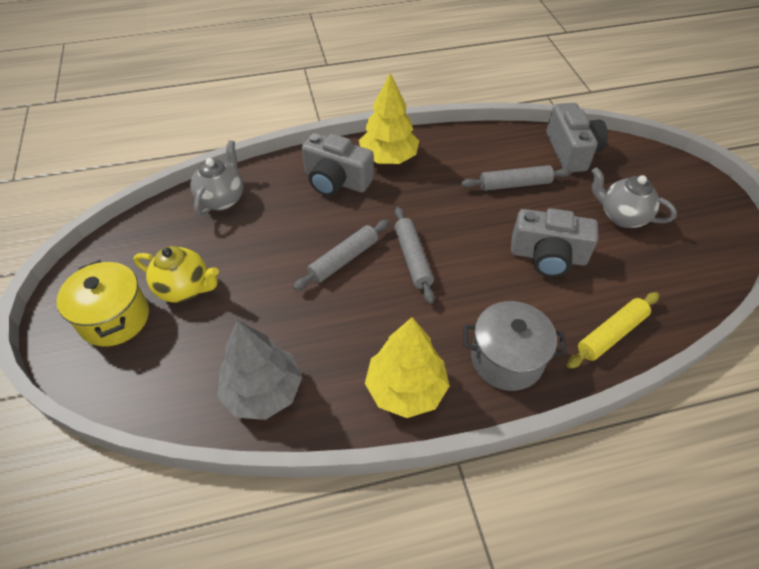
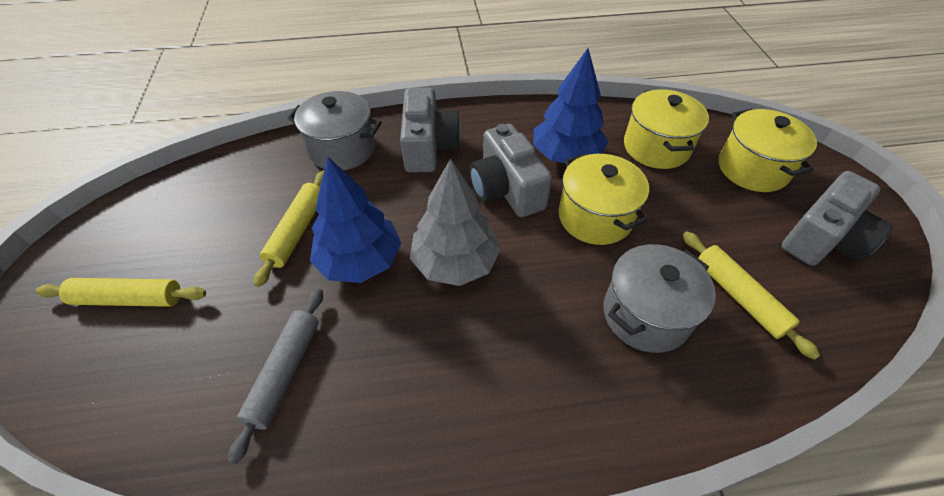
blue tree: 0 -> 2
grey pot: 1 -> 2
grey rolling pin: 3 -> 1
grey teapot: 2 -> 0
yellow pot: 1 -> 3
yellow rolling pin: 1 -> 3
yellow teapot: 1 -> 0
yellow tree: 2 -> 0

